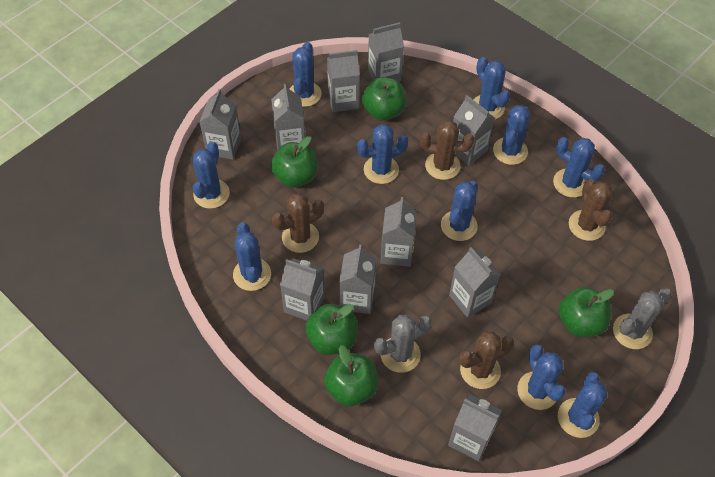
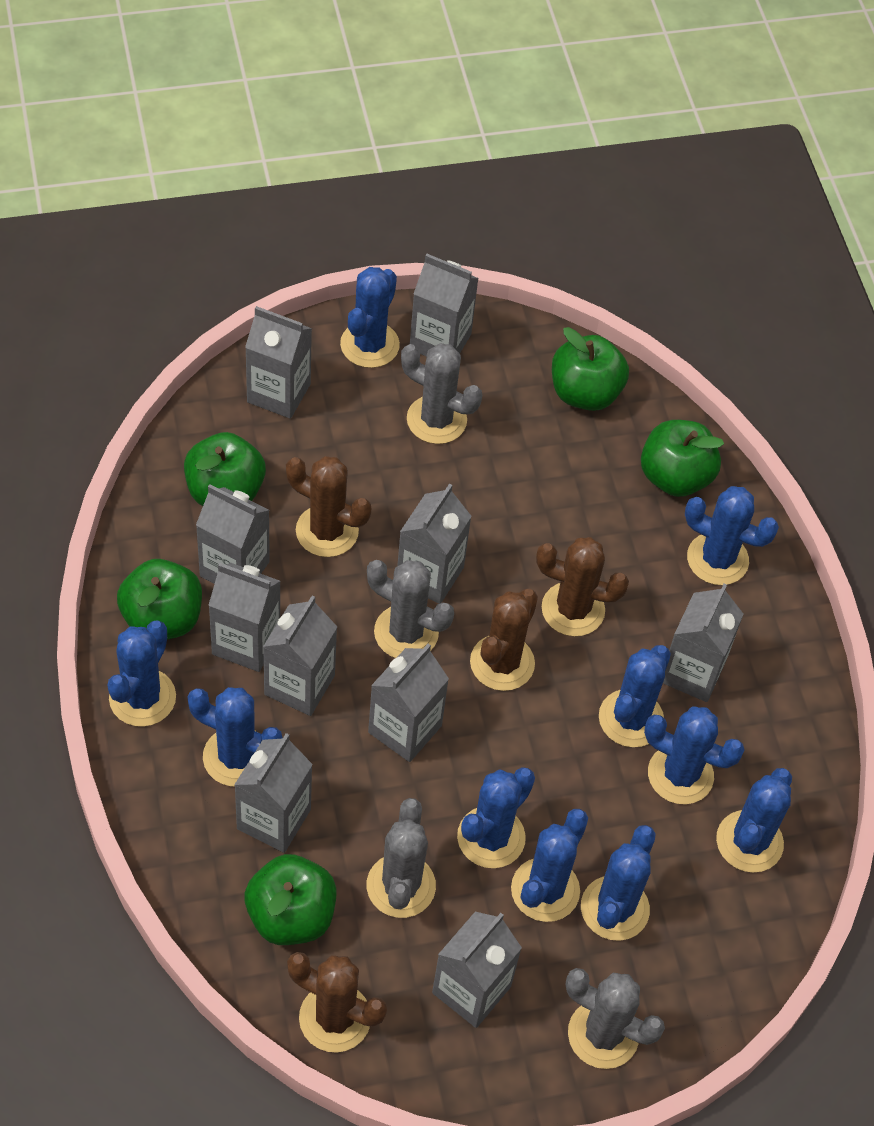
grey cactus: 2 -> 4

